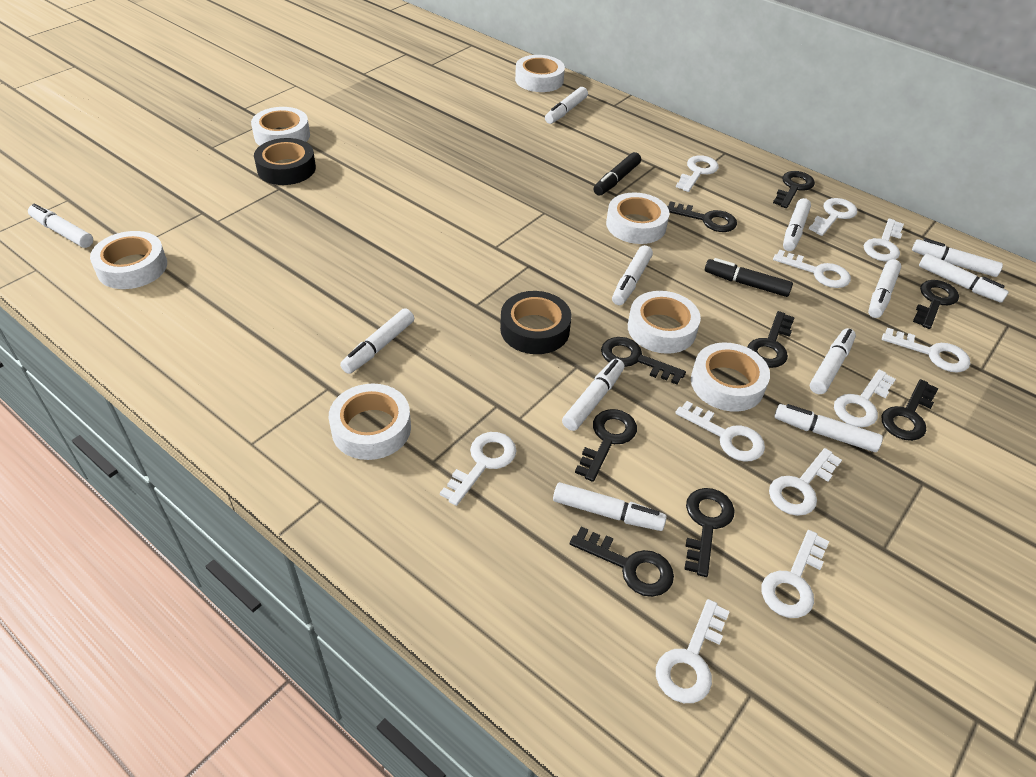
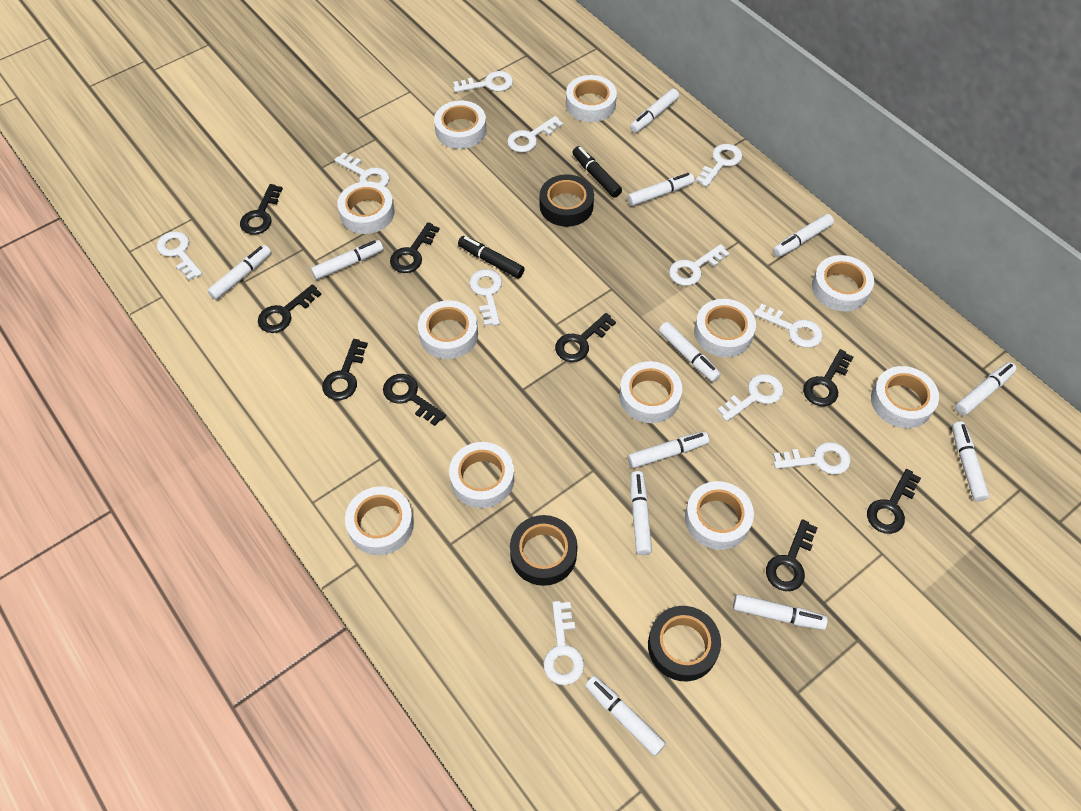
black tape: 2 -> 3
white tape: 7 -> 11

